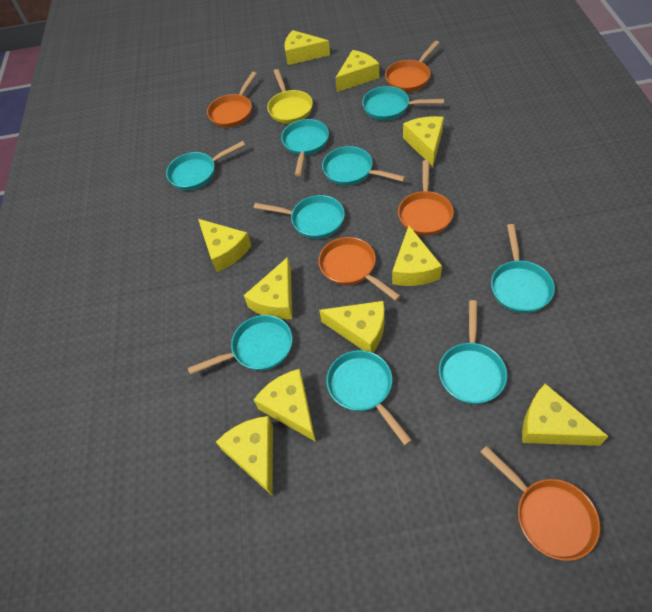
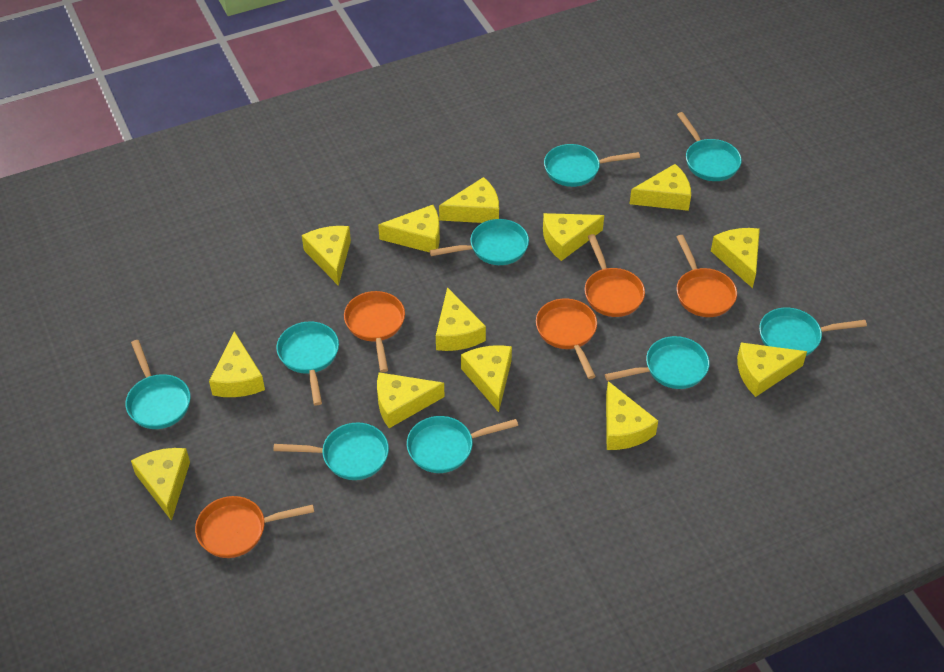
yellow cheese: 10 -> 13
yellow pan: 1 -> 0

